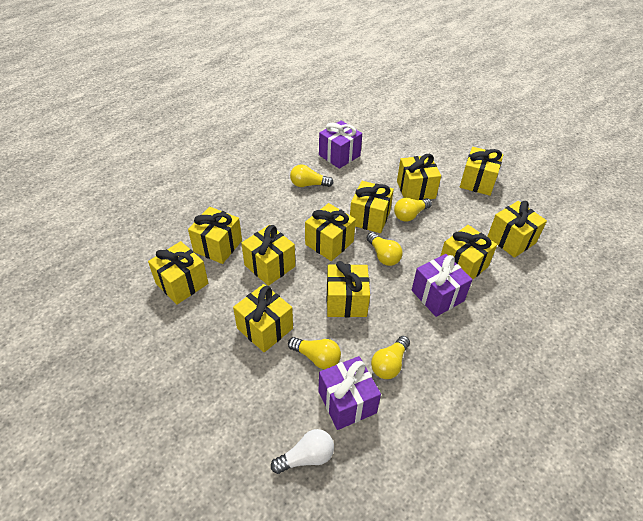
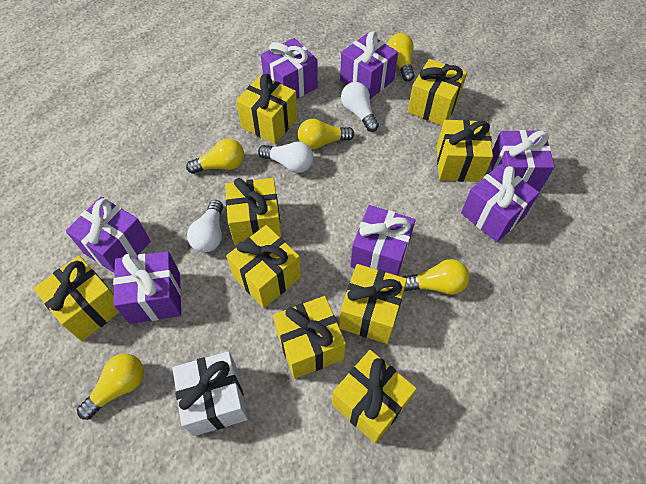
purple gift: 3 -> 7
white gift: 0 -> 1
white light bulb: 1 -> 3
yellow gift: 11 -> 9

